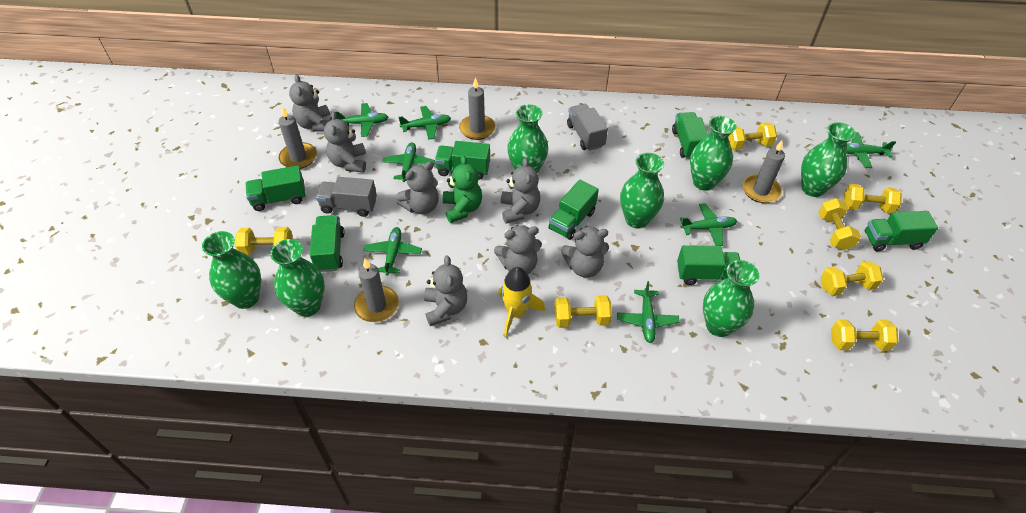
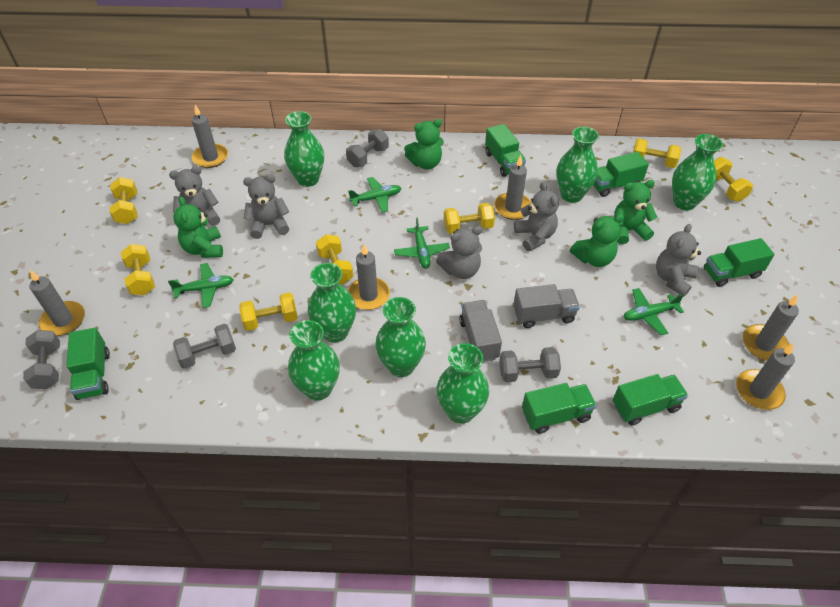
green plane: 7 -> 4
green teddy bear: 1 -> 4
green truck: 7 -> 6
grey candle: 4 -> 6
grey dumbbell: 0 -> 4
grey teddy bear: 7 -> 5
yellow rocket: 1 -> 0

